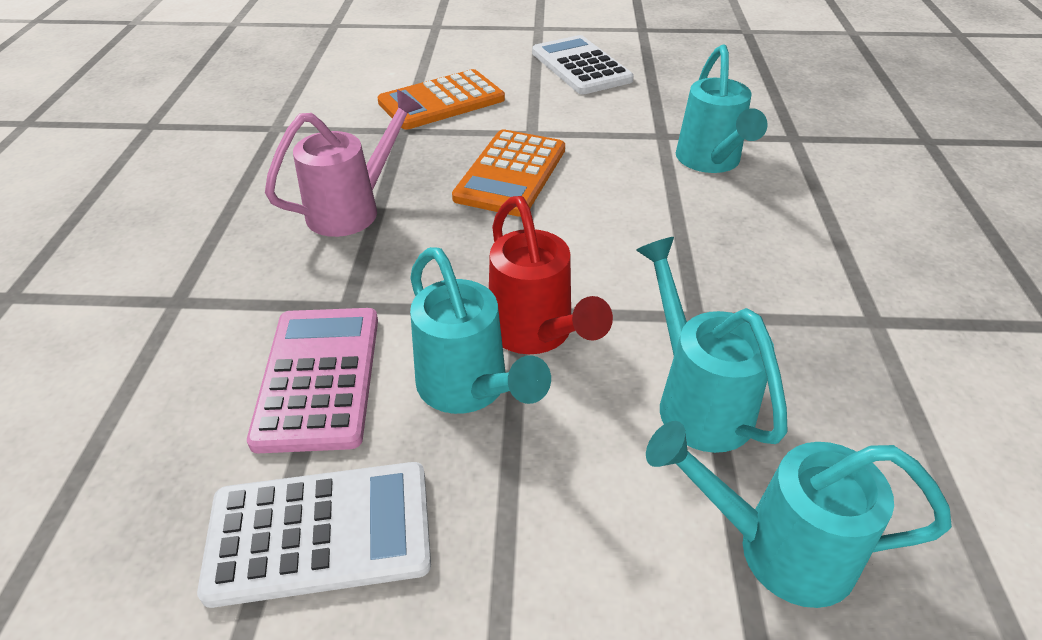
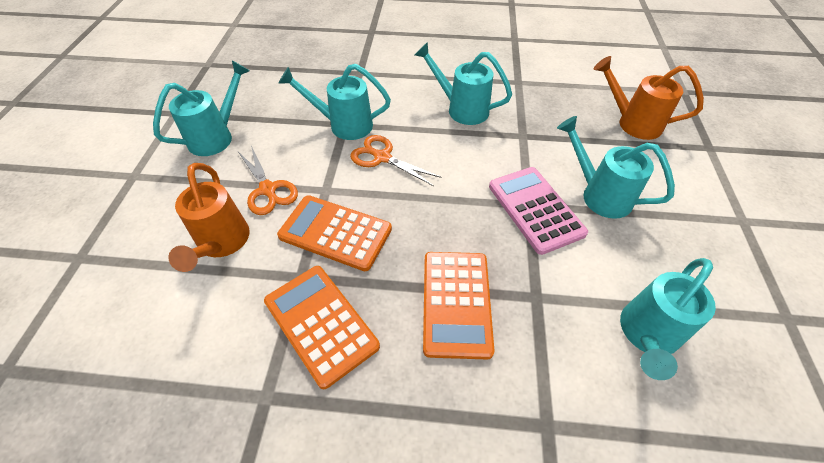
orange calculator: 2 -> 3
orange scissors: 0 -> 2
orange watering can: 0 -> 2
pink watering can: 1 -> 0
red watering can: 1 -> 0
turquoise watering can: 4 -> 5
white calculator: 2 -> 0

